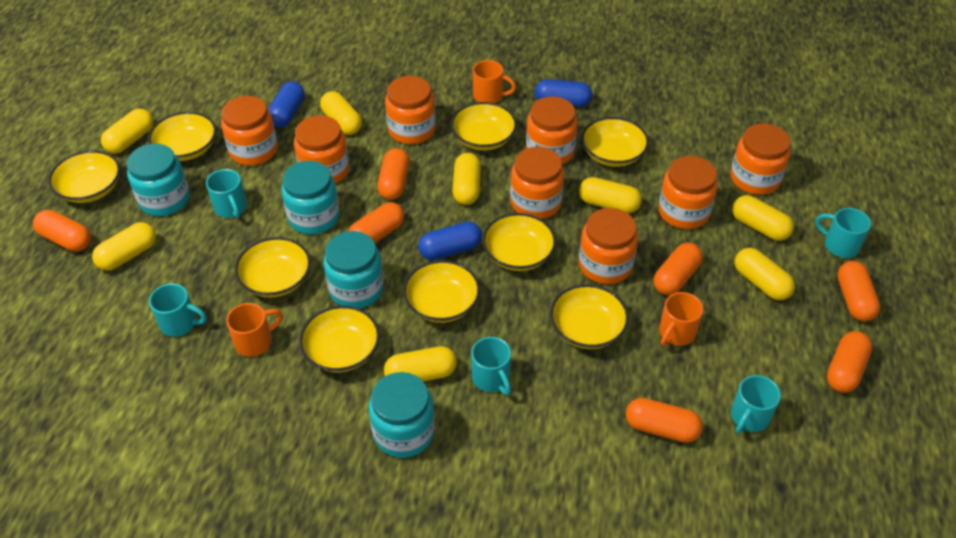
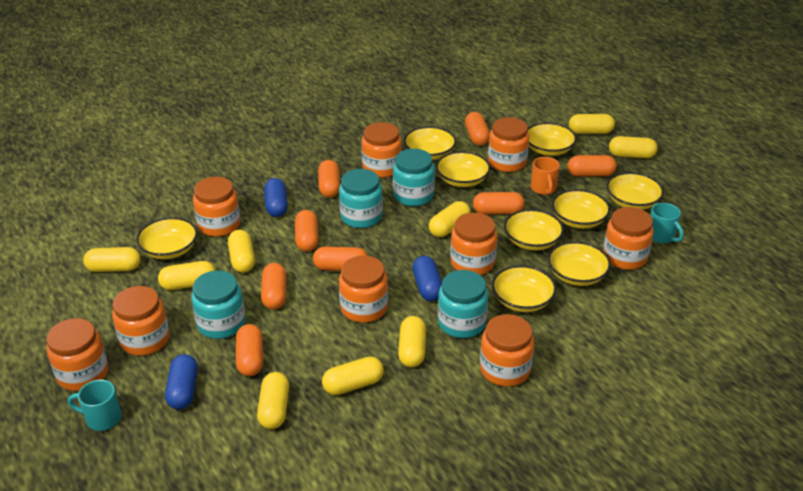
orange capsule: 7 -> 8
orange jar: 8 -> 9
orange mug: 3 -> 1
turquoise mug: 5 -> 2
yellow capsule: 8 -> 9

